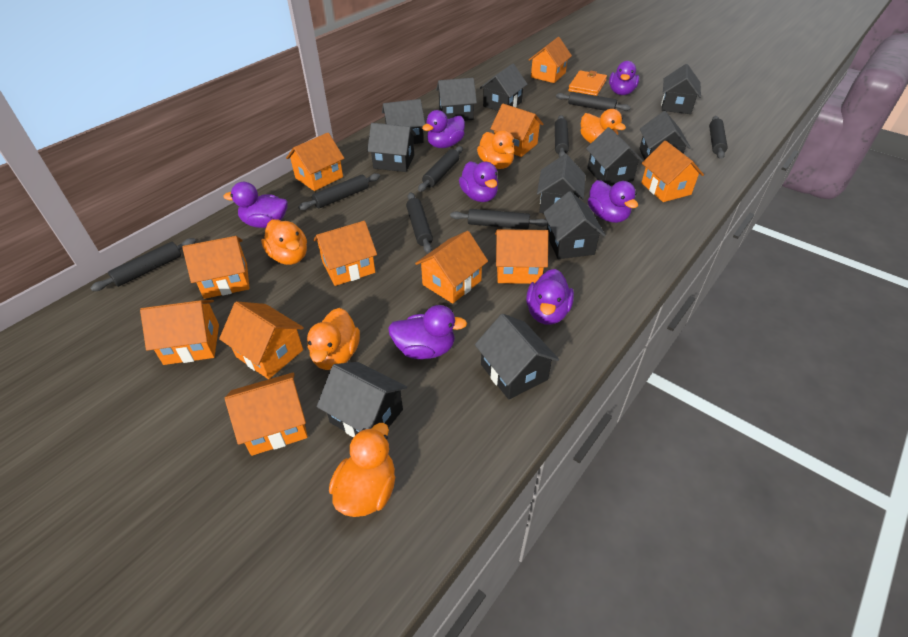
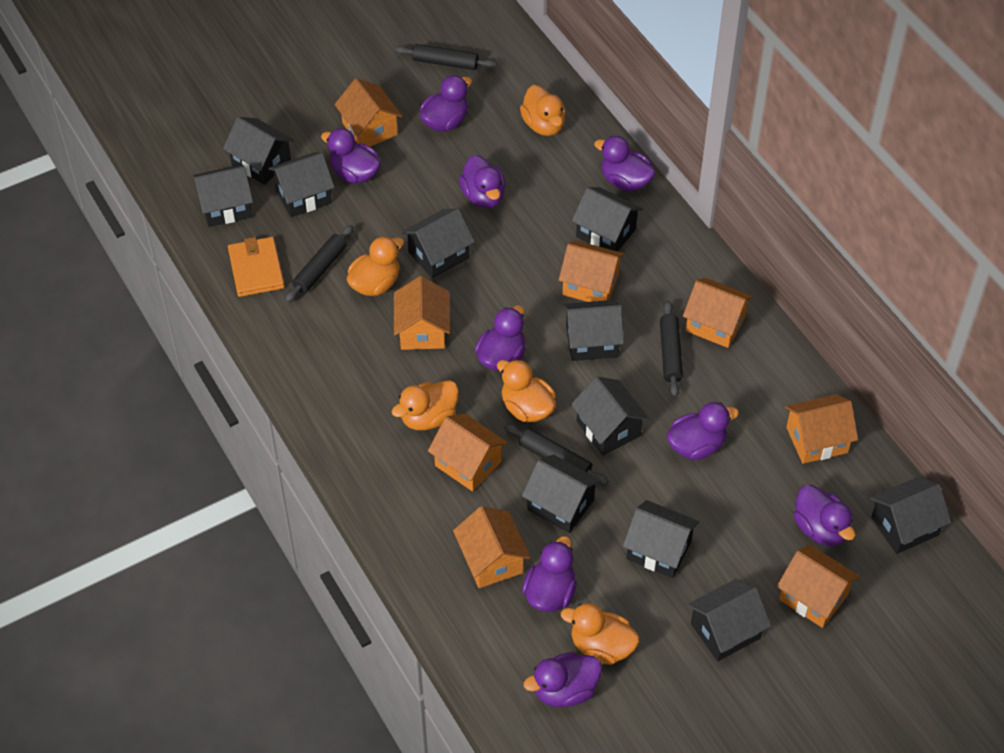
black rolling pin: 8 -> 4
orange house: 11 -> 8
purple duck: 7 -> 9

